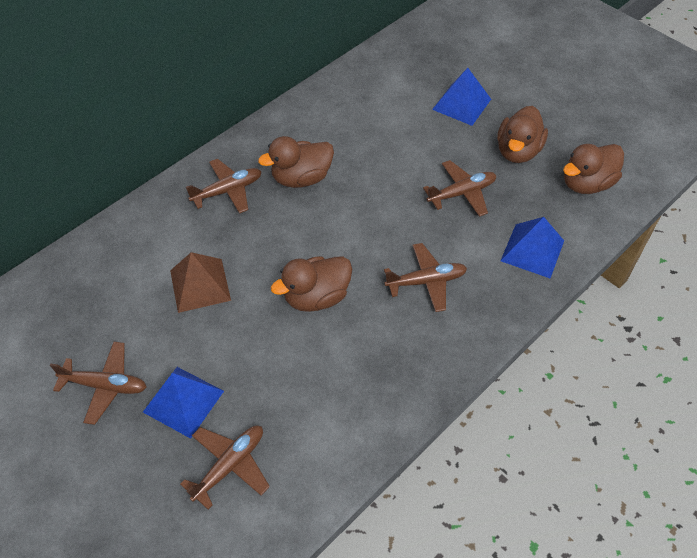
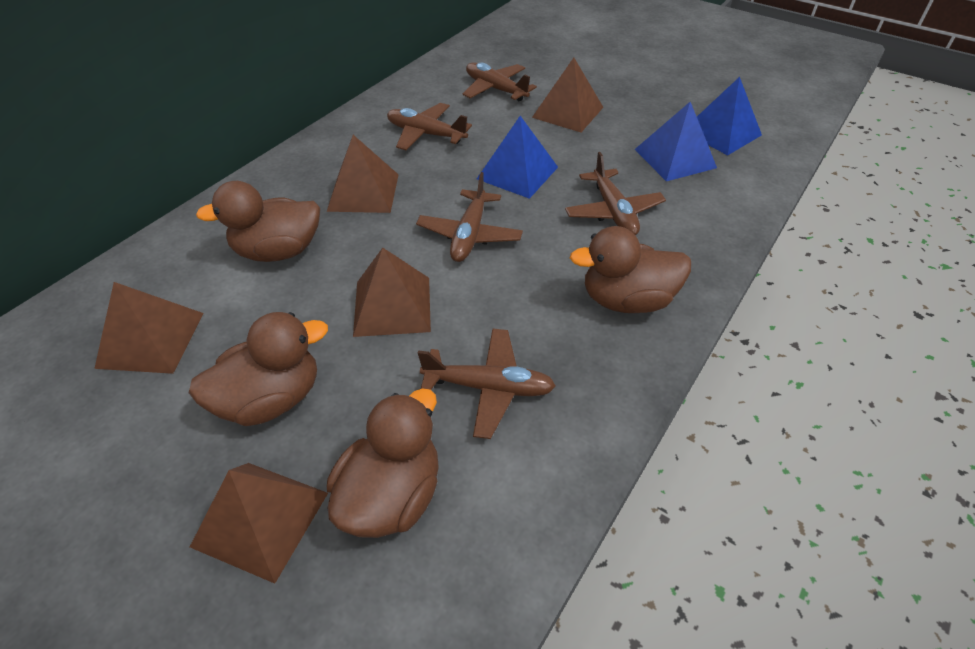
brown pyramid: 1 -> 5

